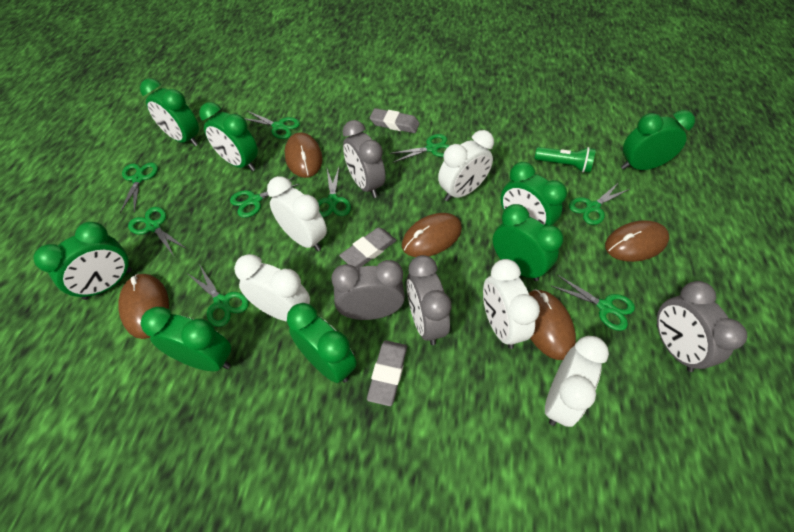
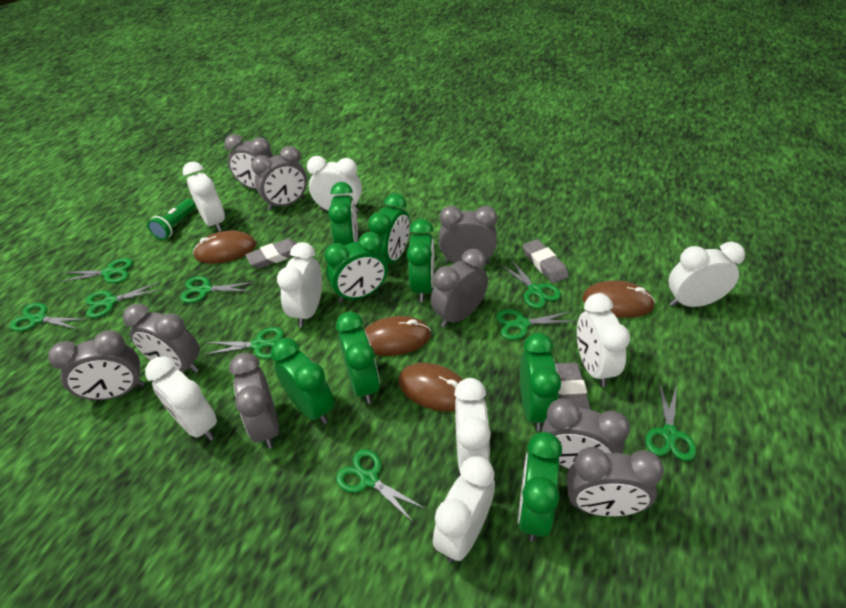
brown mouse: 5 -> 4
grey clock: 4 -> 9
white clock: 5 -> 8

